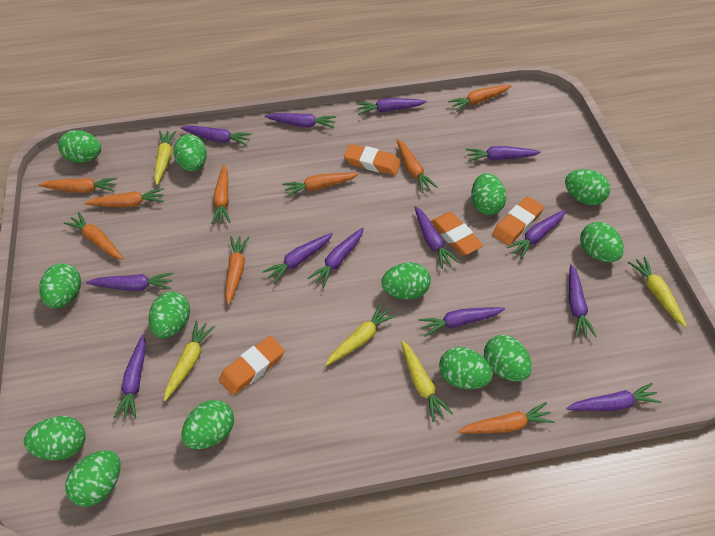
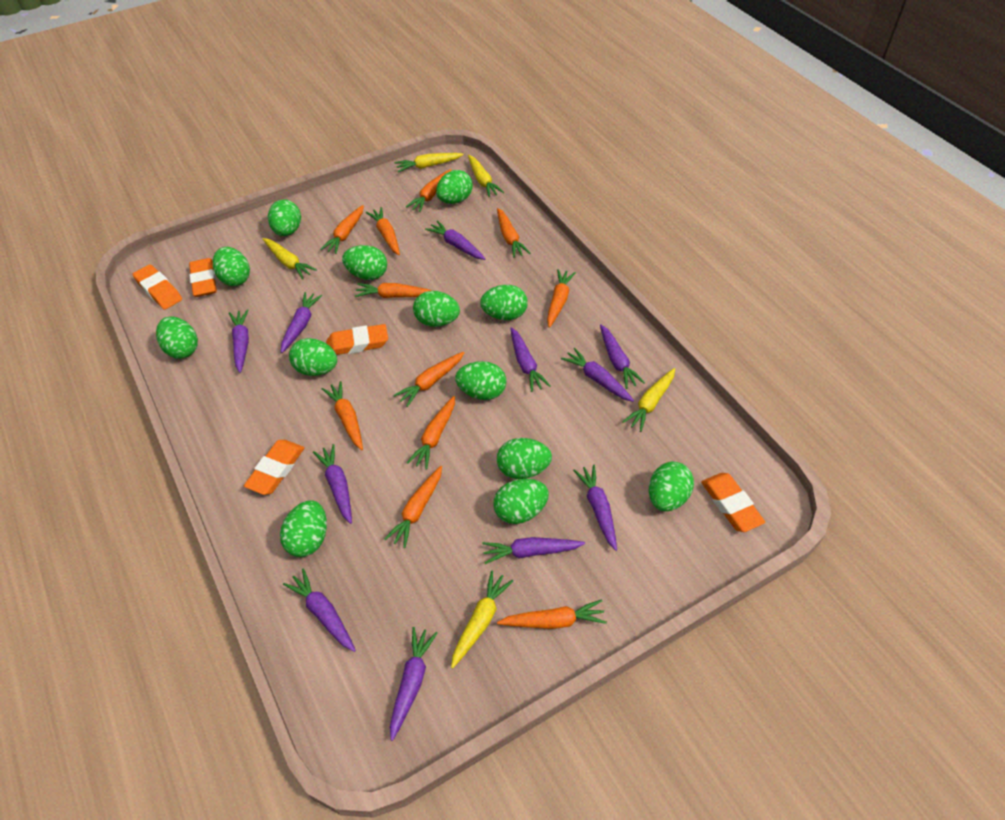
orange carrot: 9 -> 11
orange eraser: 4 -> 5
purple carrot: 13 -> 11

